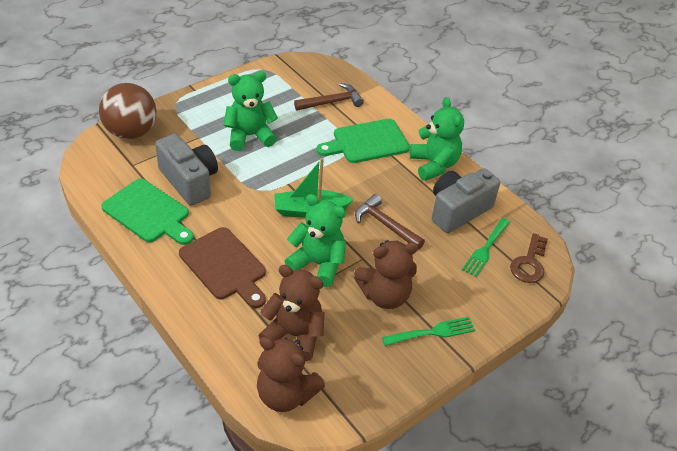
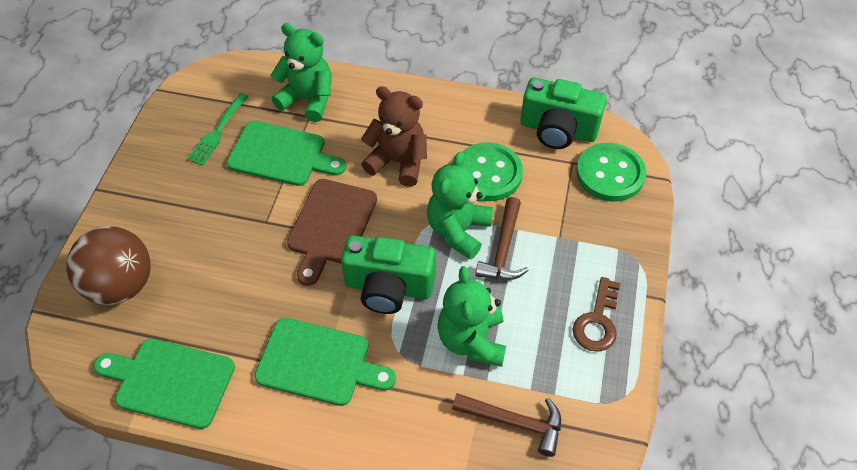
brown teddy bear: 3 -> 1
green boat: 1 -> 0
green button: 0 -> 2
green camera: 0 -> 2
green cutting board: 2 -> 3
green fork: 2 -> 1
grey camera: 2 -> 0

